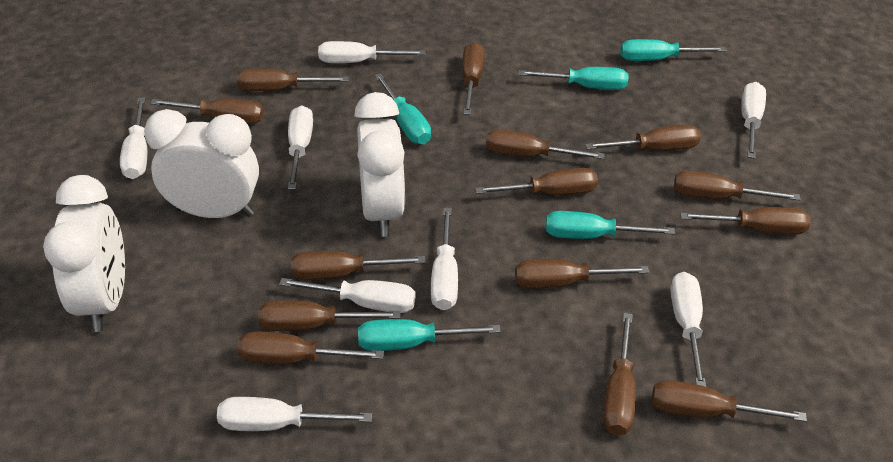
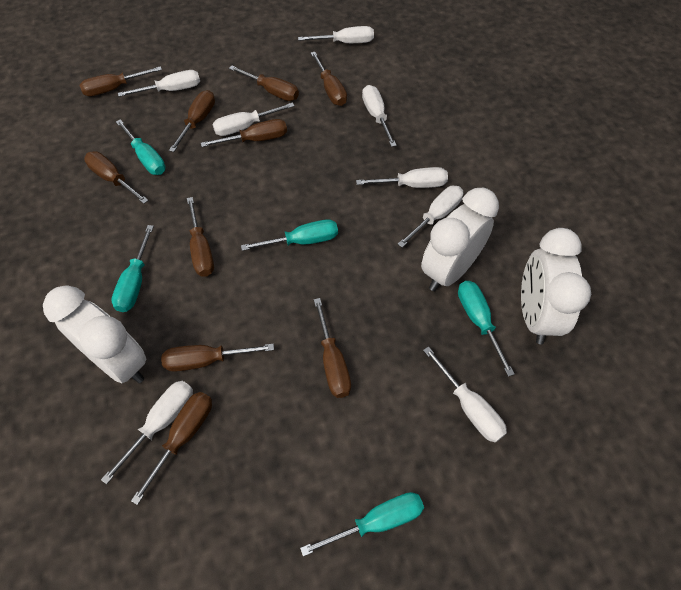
brown screwdriver: 14 -> 10

